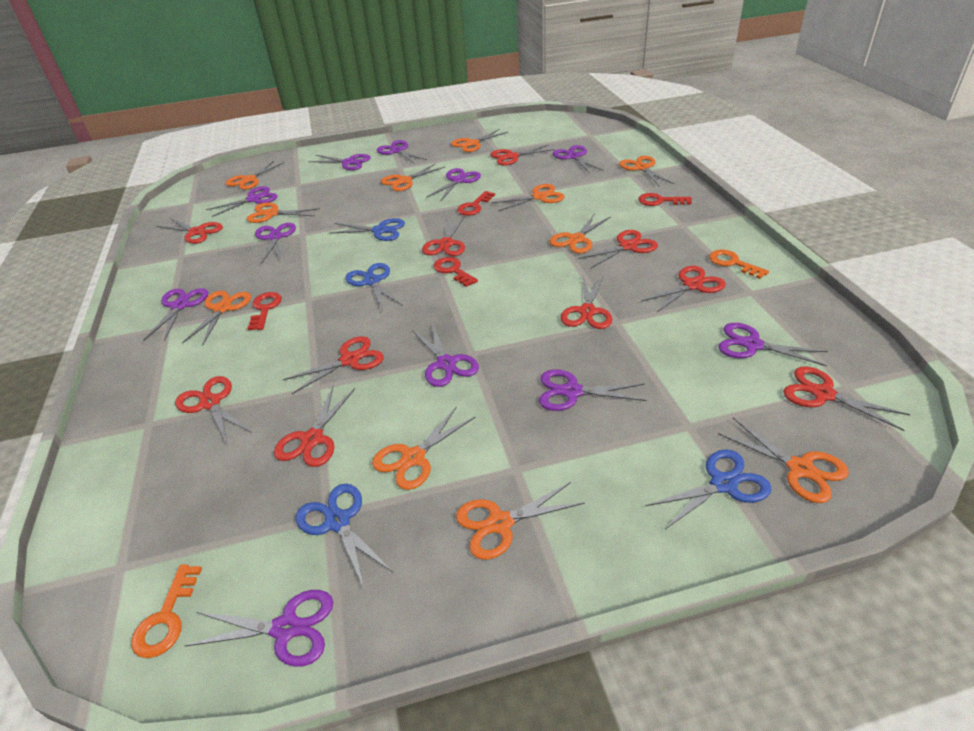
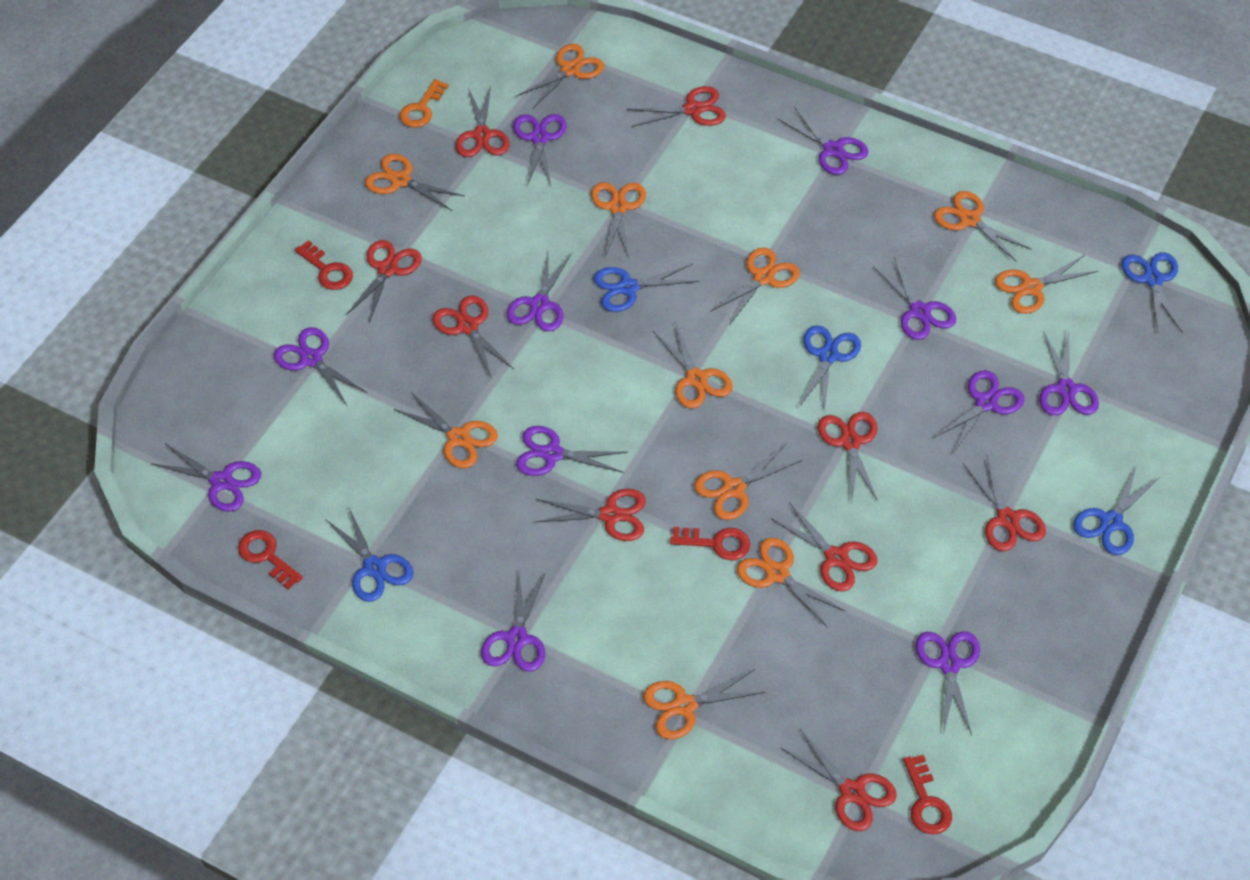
blue scissors: 4 -> 5
orange key: 2 -> 1
red scissors: 10 -> 9

